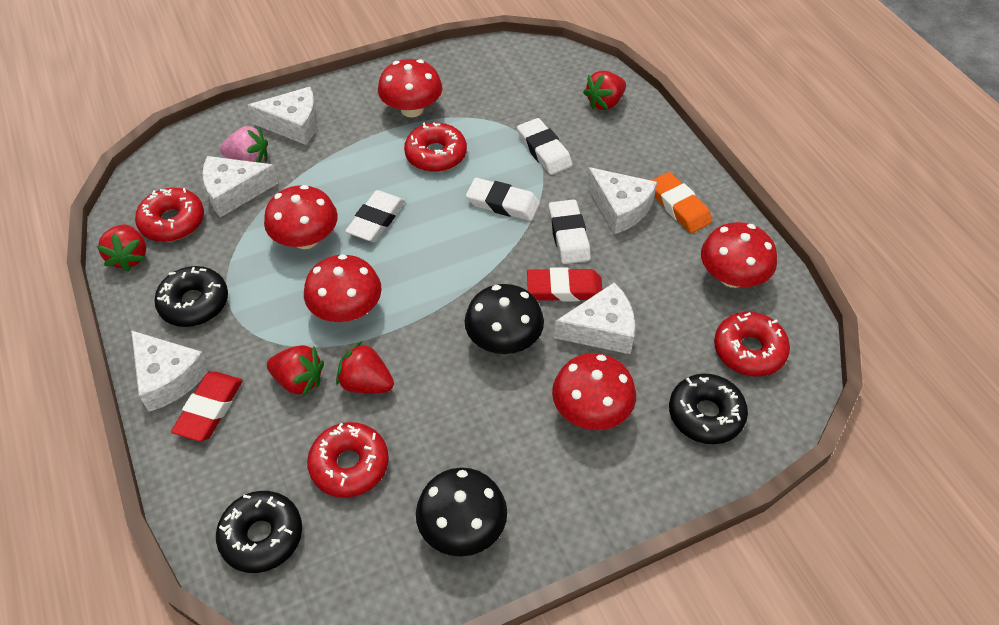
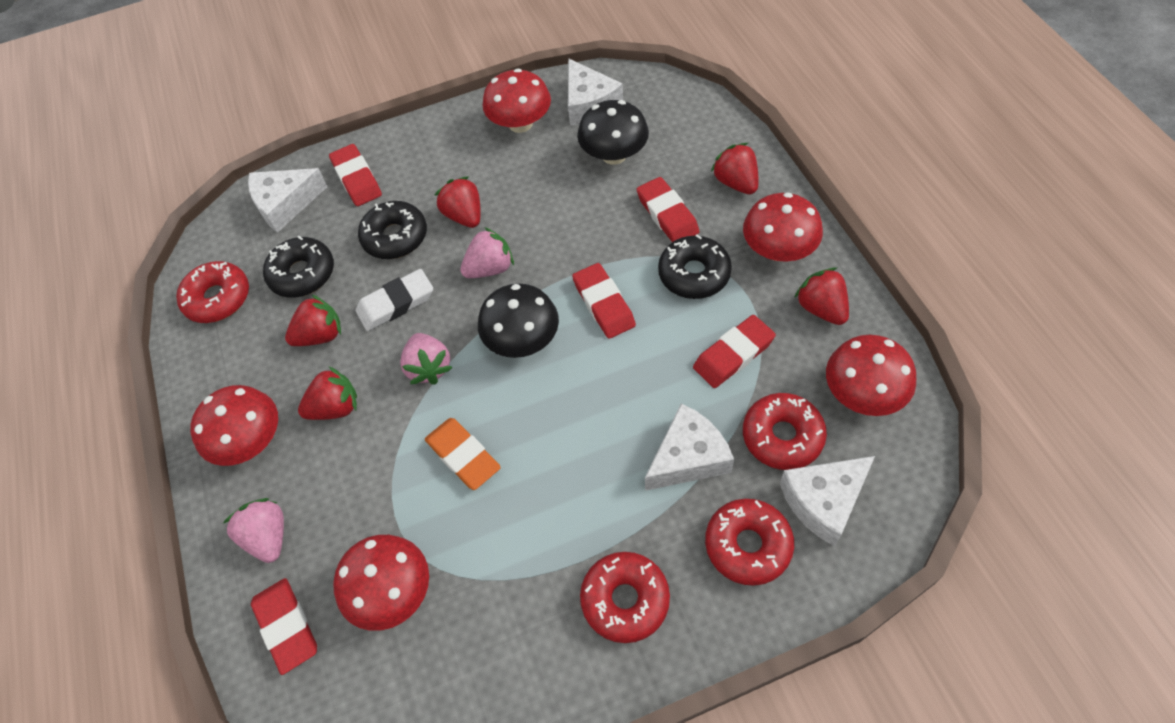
pink strawberry: 1 -> 3
red eraser: 2 -> 5
red strawberry: 4 -> 5
white cheese: 5 -> 4
white eraser: 4 -> 1

